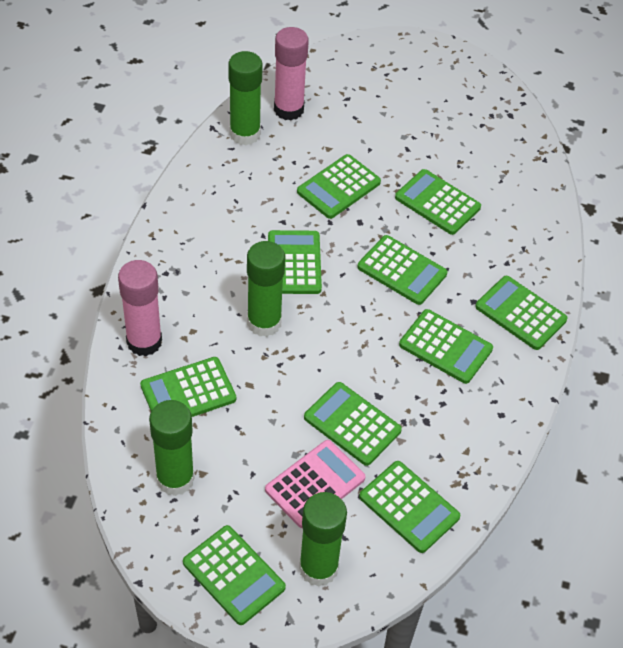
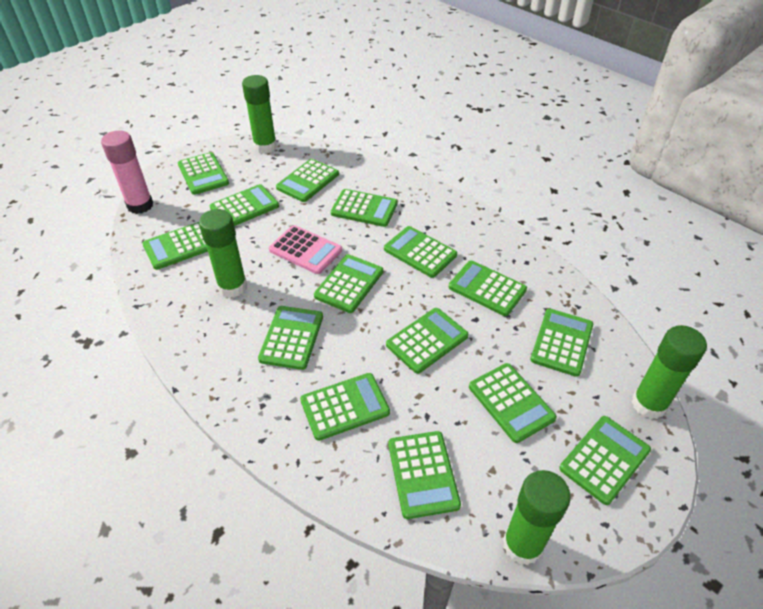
green calculator: 10 -> 15
pink glue stick: 2 -> 1

